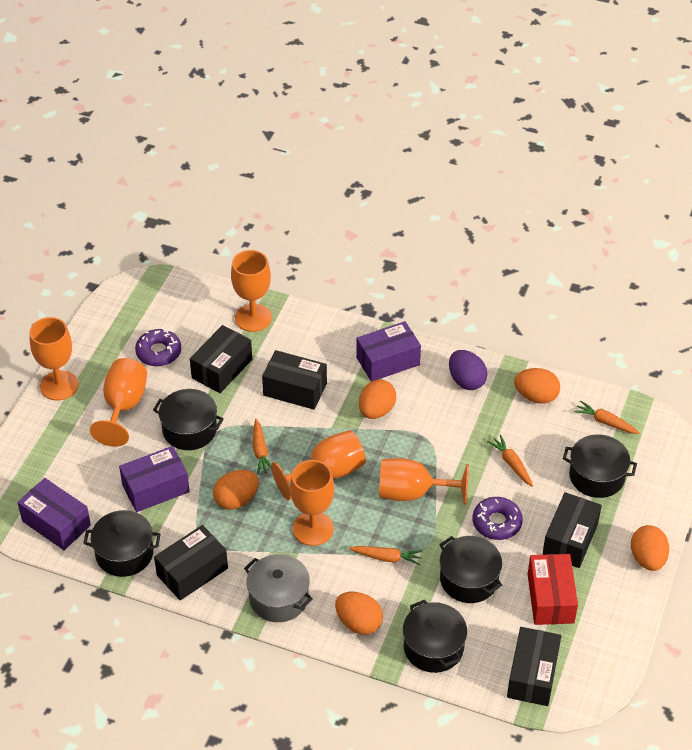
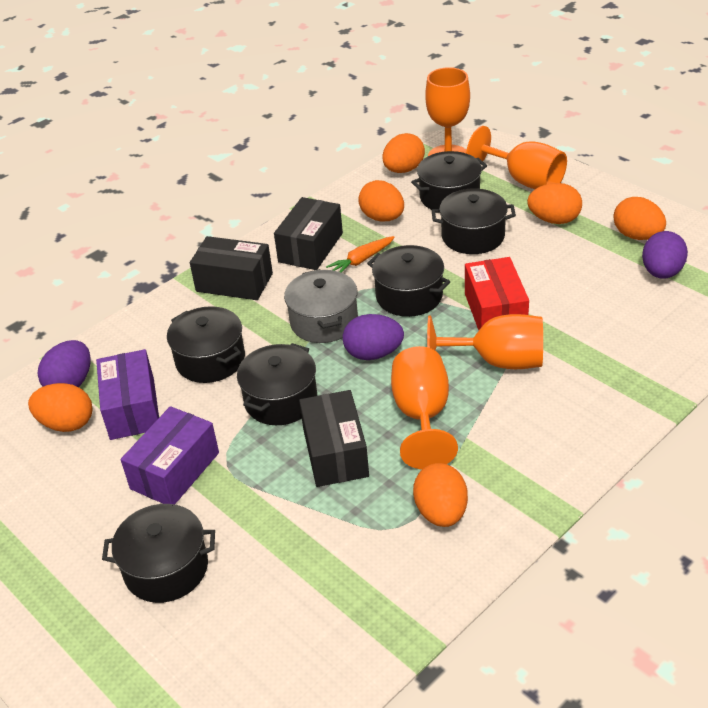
black box: 5 -> 3
black pot: 5 -> 6
orange carrot: 4 -> 1
orange egg: 5 -> 6
orange goblet: 6 -> 4
purple box: 3 -> 2
purple donut: 2 -> 0
purple egg: 1 -> 3

